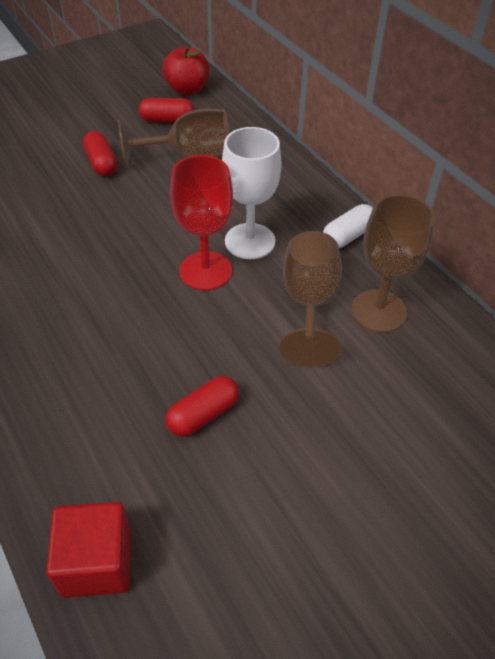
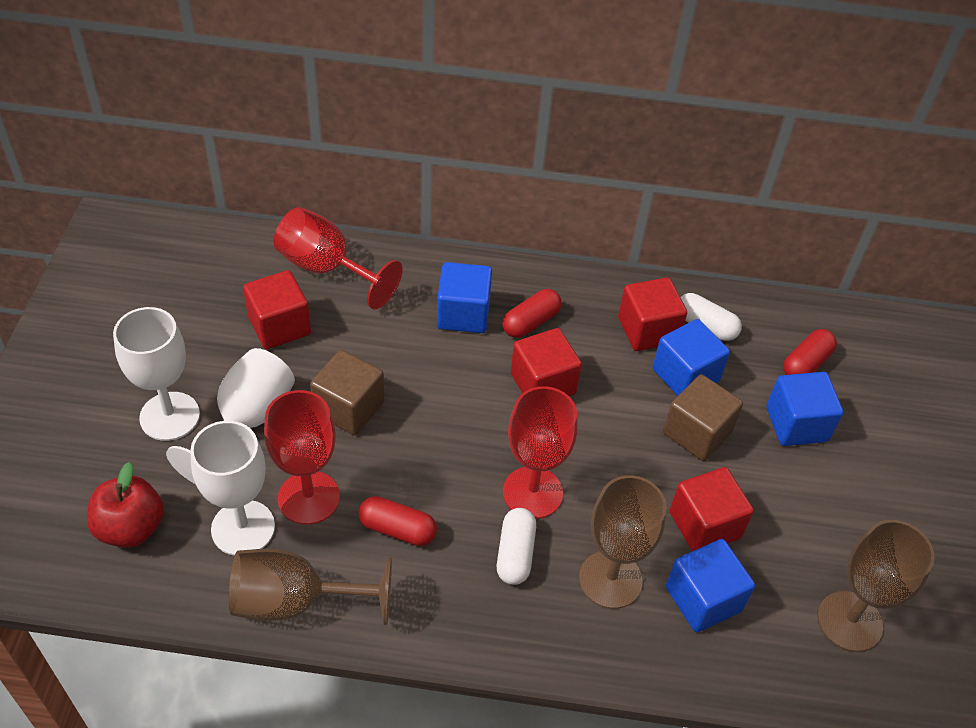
blue cube: 0 -> 4
brown cube: 0 -> 2
red cube: 1 -> 4
red goblet: 1 -> 3
white capsule: 1 -> 2
white goblet: 1 -> 3

